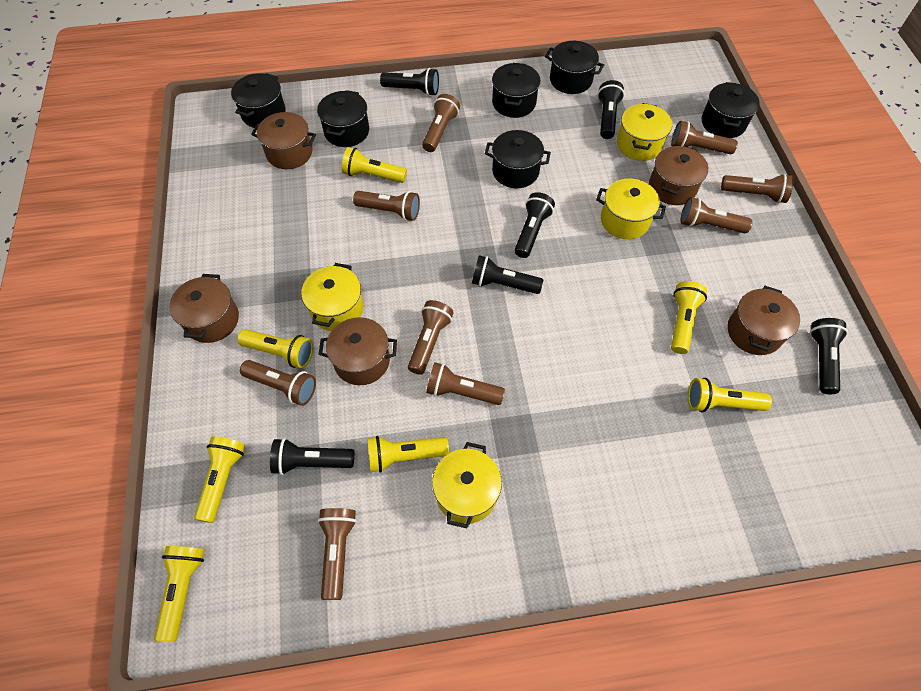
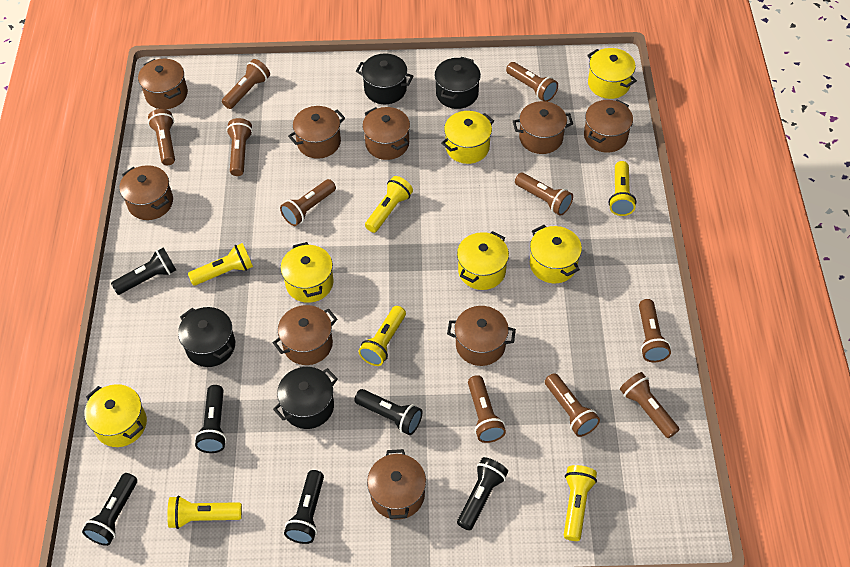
black pot: 6 -> 4
brown flashlight: 9 -> 10
brown pot: 5 -> 9
yellow flashlight: 7 -> 6
yellow pot: 4 -> 6

